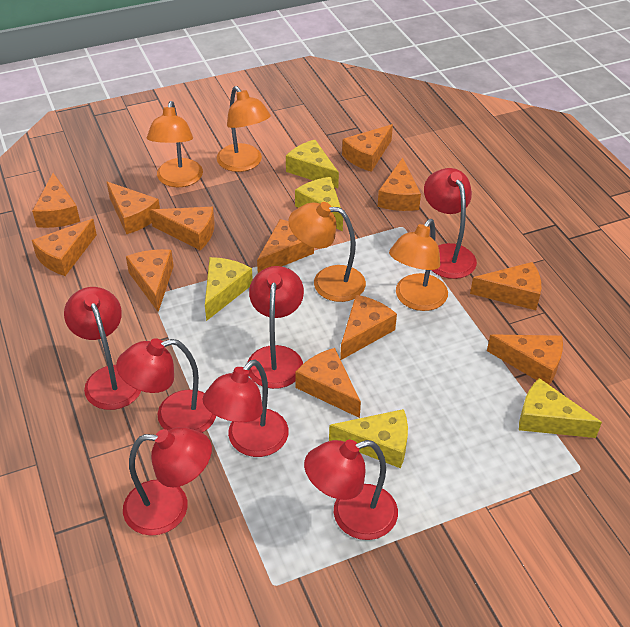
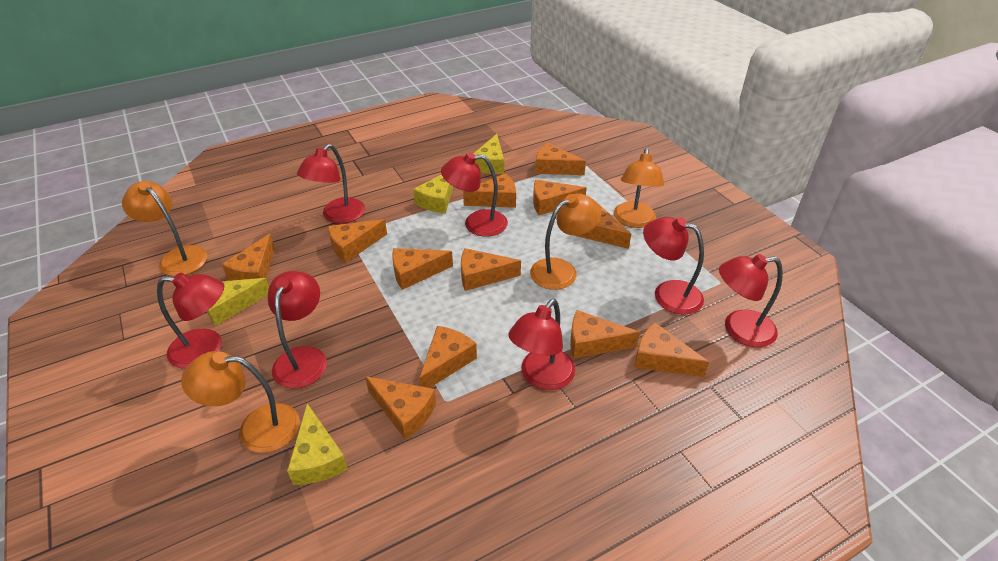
yellow cheese: 5 -> 4

